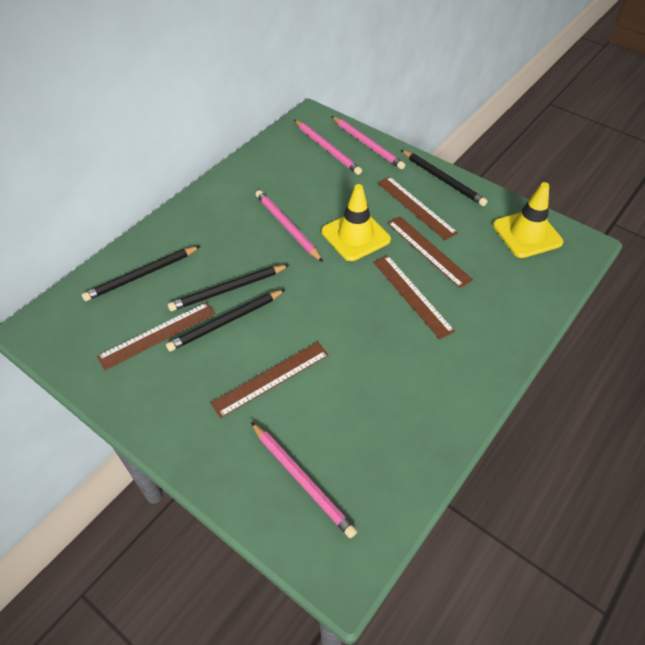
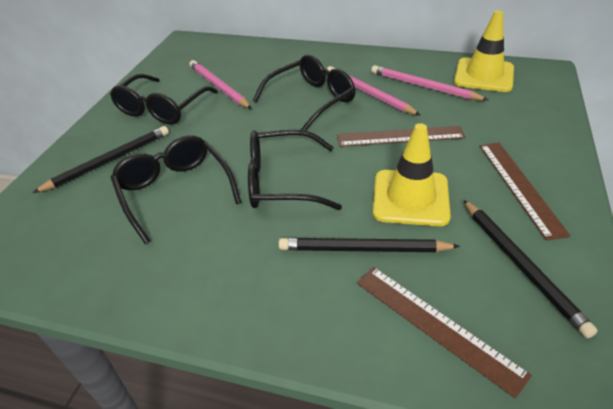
black glasses: 0 -> 4
black pencil: 4 -> 3
brown ruler: 5 -> 3
pink pencil: 4 -> 3

